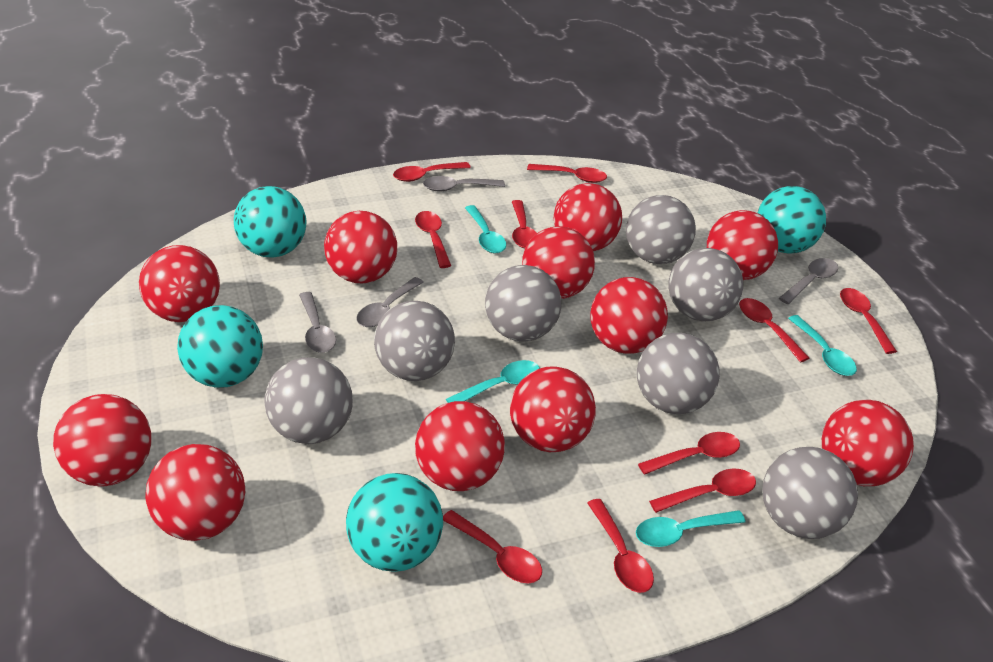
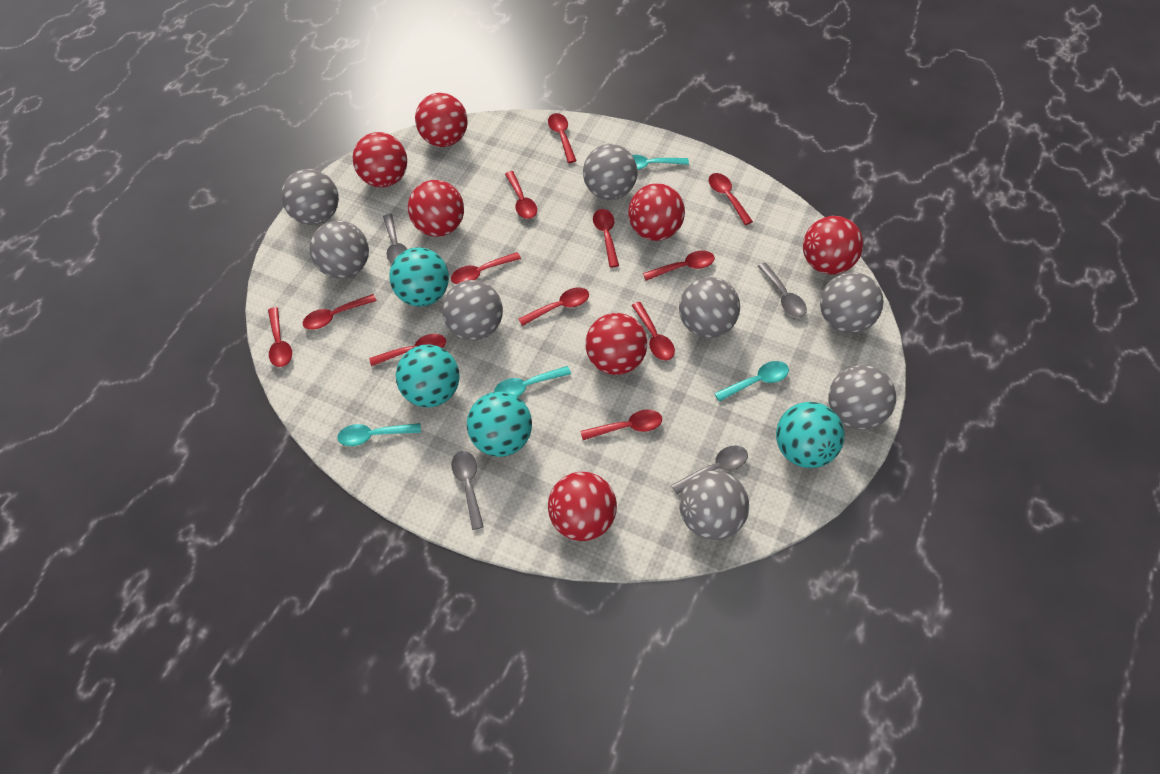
grey ball: 7 -> 8
red ball: 11 -> 7
red spoon: 10 -> 12

